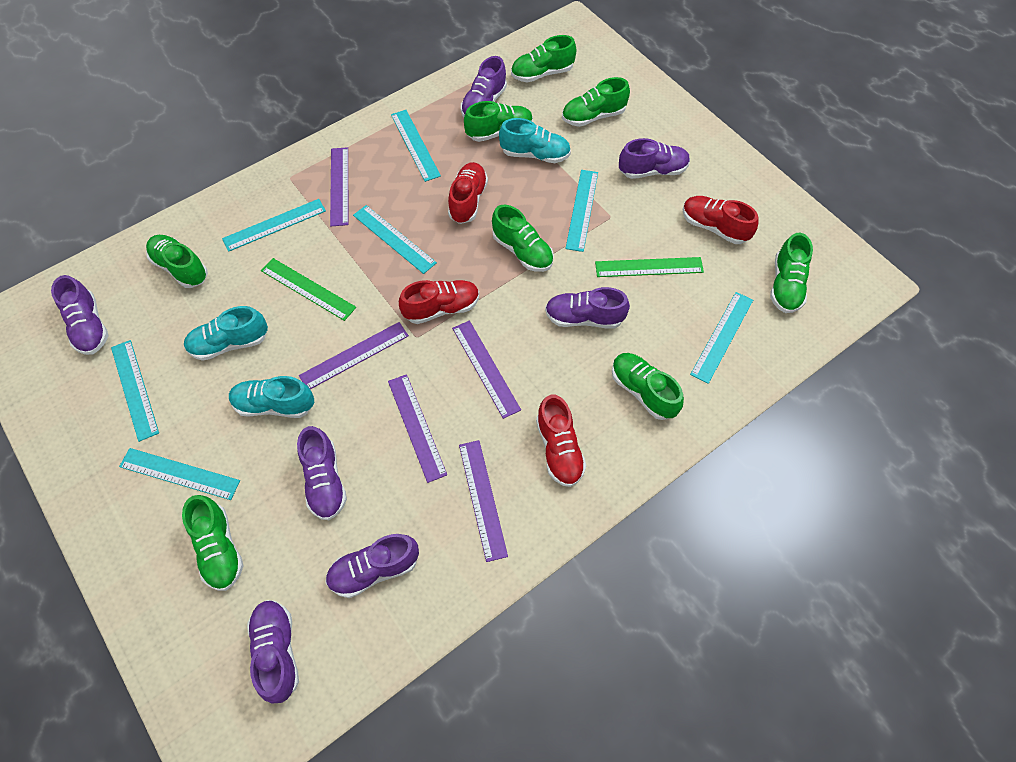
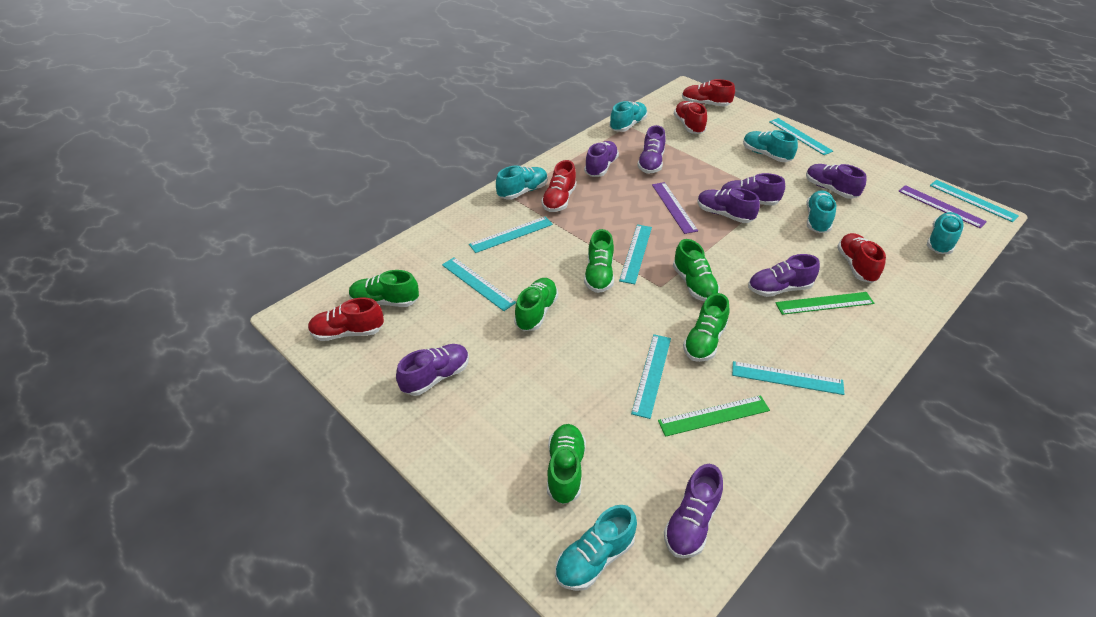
green shoe: 8 -> 6
purple ruler: 5 -> 2
purple shoe: 7 -> 8
red shoe: 4 -> 5
turquoise shoe: 3 -> 6

